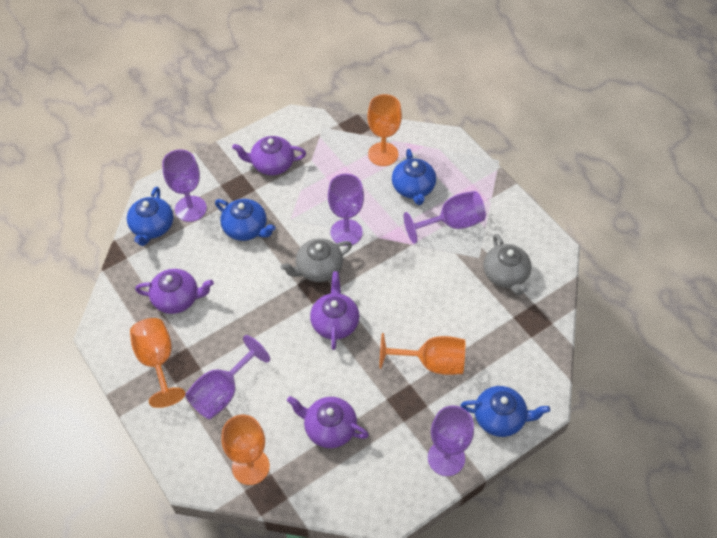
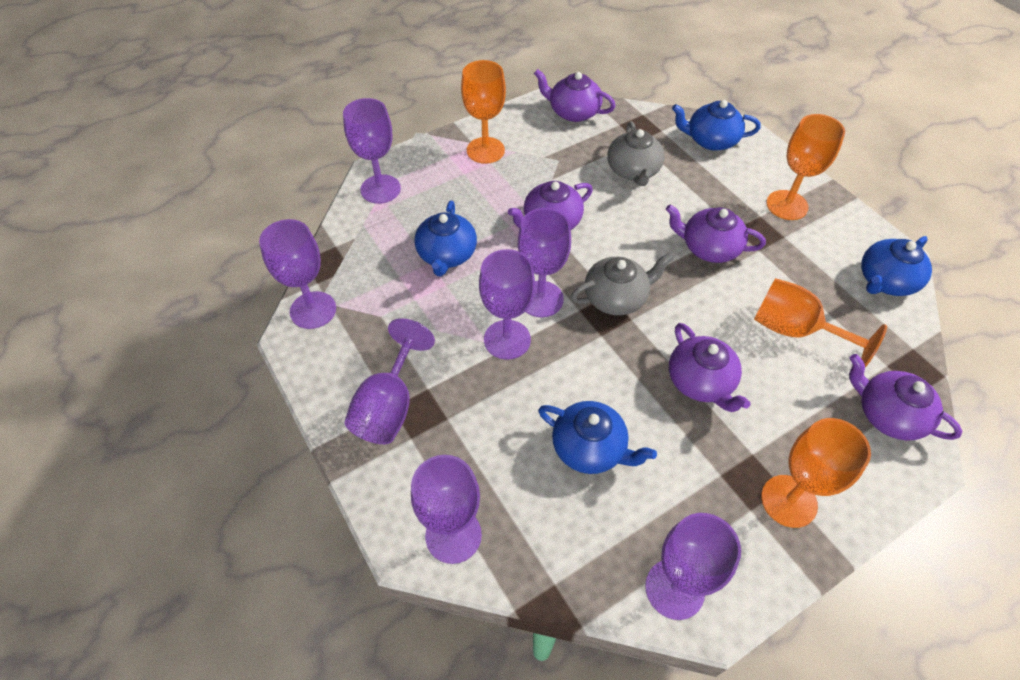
purple goblet: 5 -> 7
purple teapot: 4 -> 5

